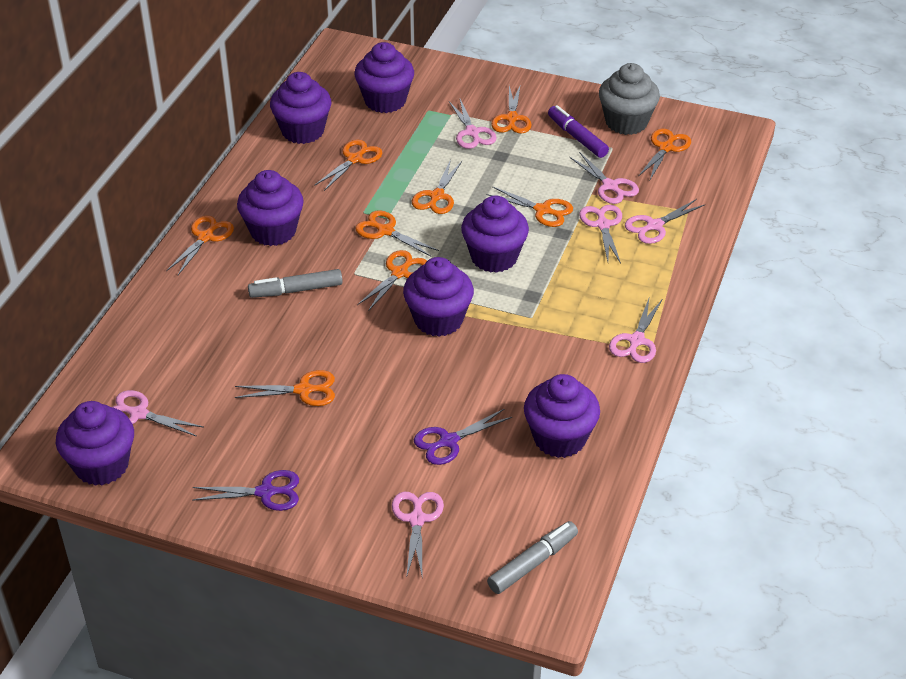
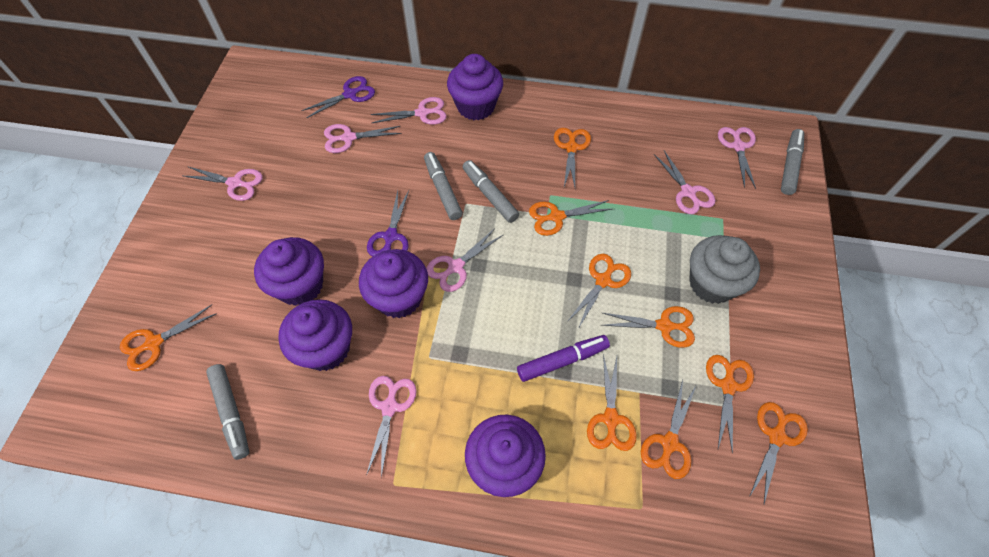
grey marker: 2 -> 4
purple cupcake: 7 -> 5

